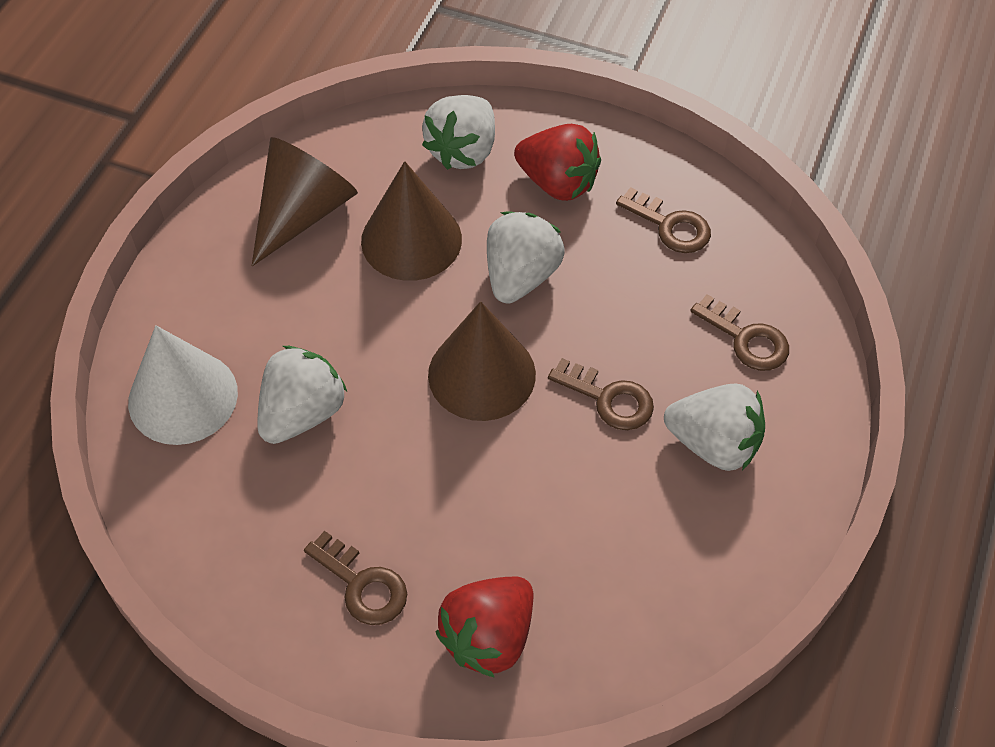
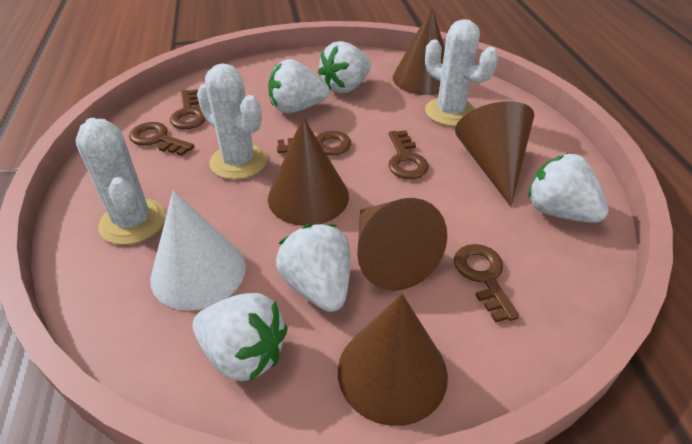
brown cone: 3 -> 5
brown key: 4 -> 5
red strawberry: 2 -> 0
white cactus: 0 -> 3
white strawberry: 4 -> 5

